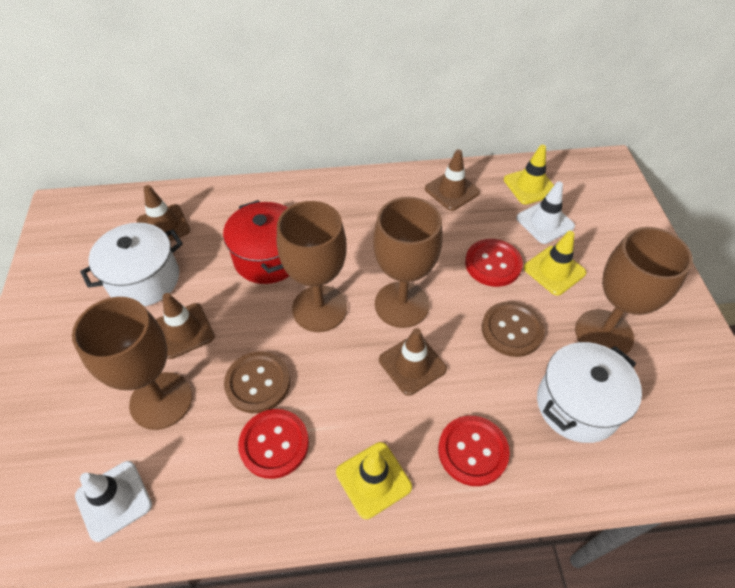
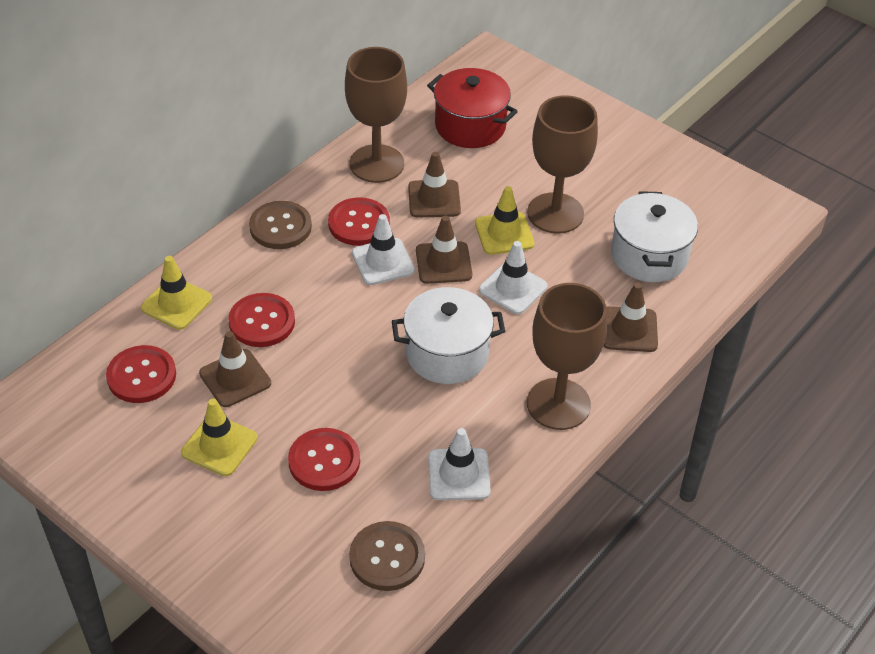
brown goblet: 4 -> 3
red button: 3 -> 4
white traffic cone: 2 -> 3

